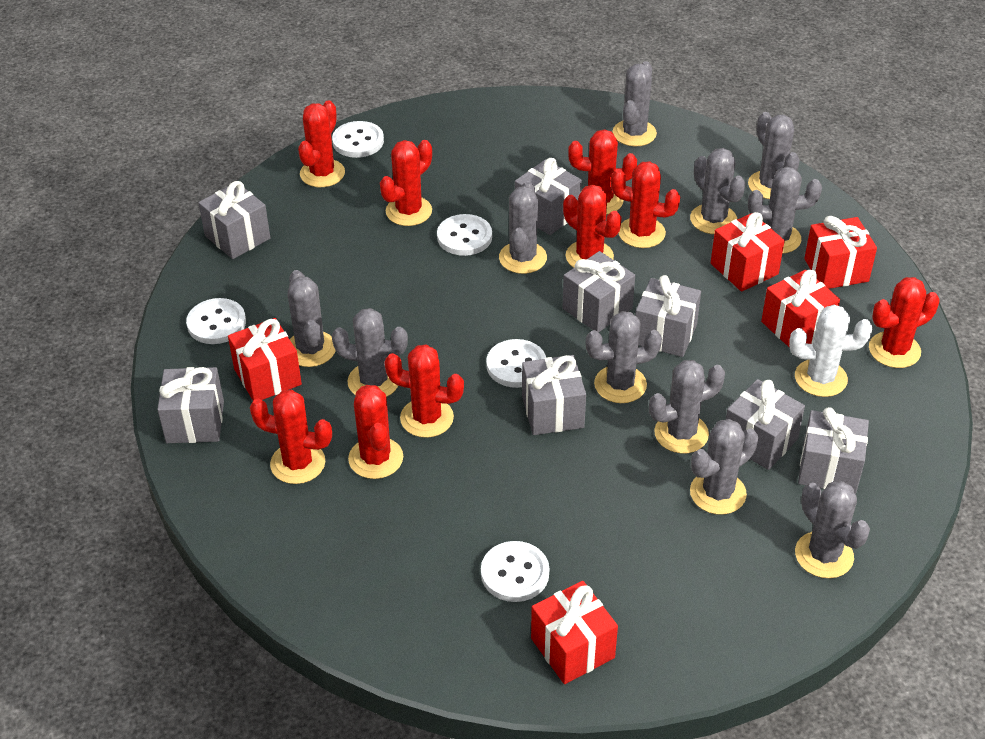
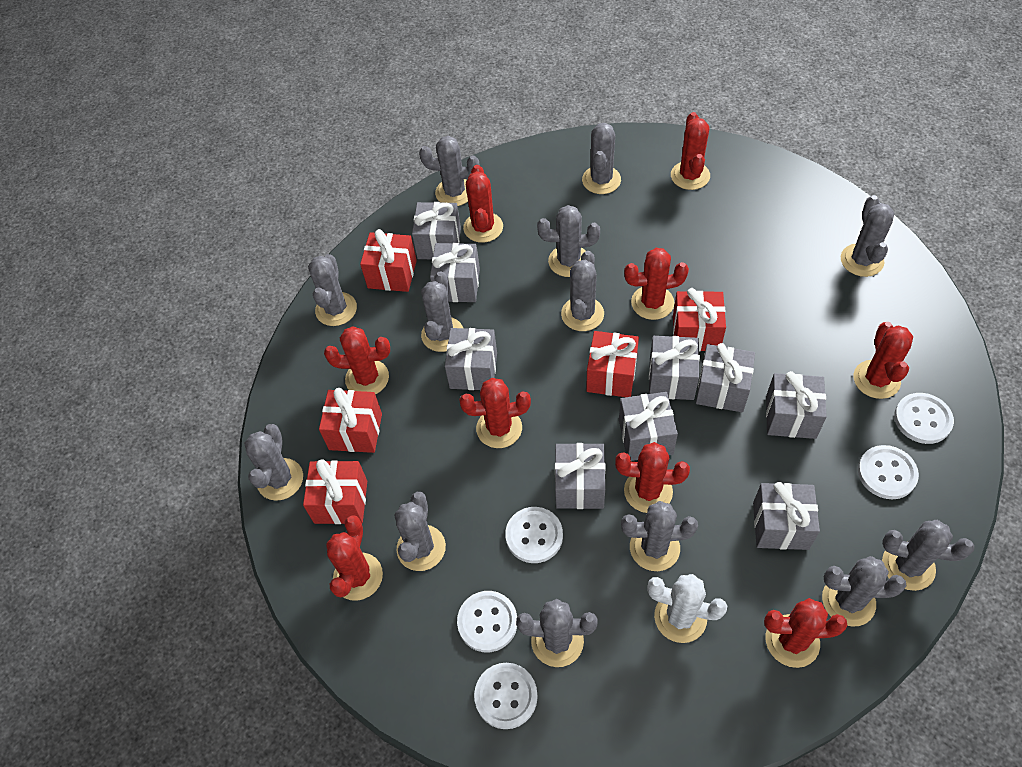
grey cactus: 11 -> 13
grey gift: 8 -> 9

